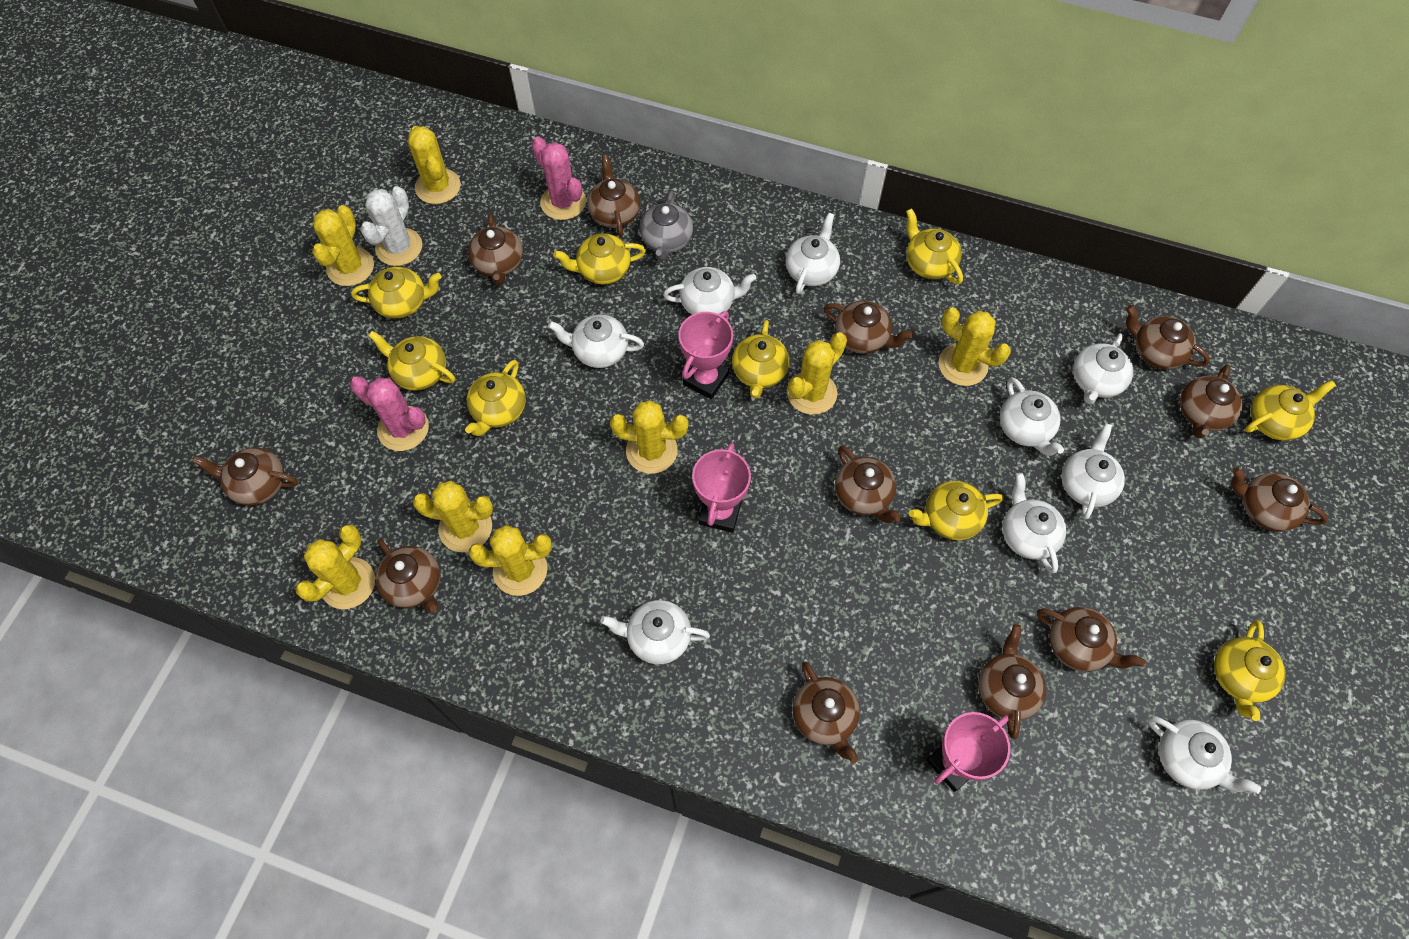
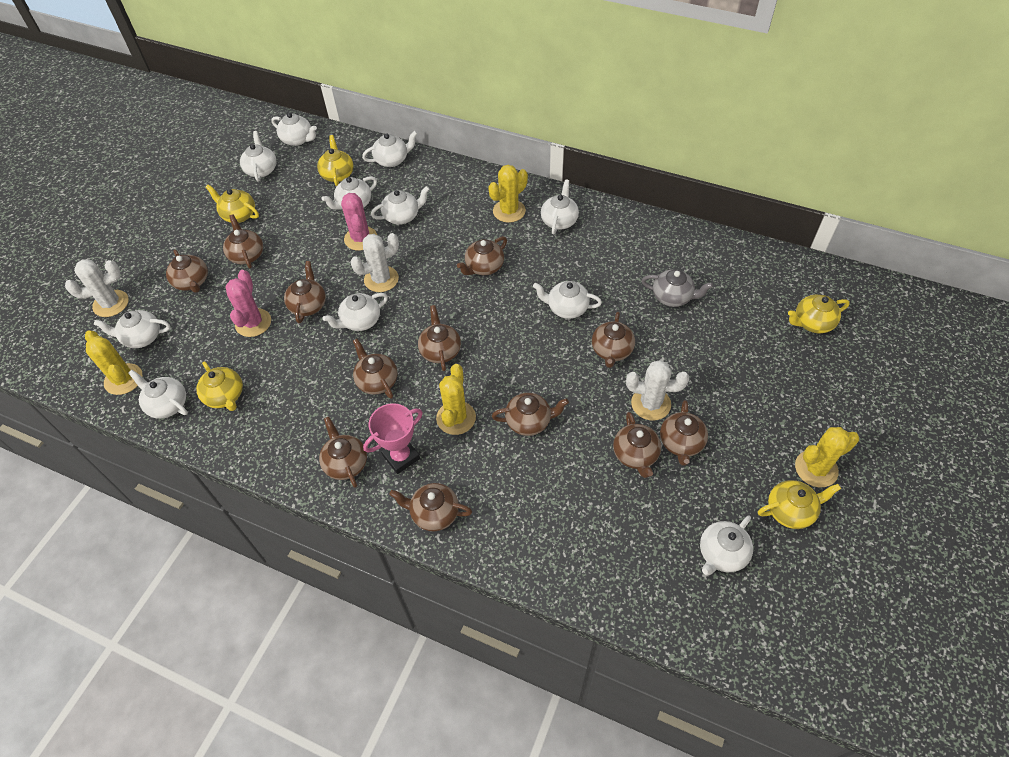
pink trophy: 3 -> 1
white cactus: 1 -> 3
white teapot: 9 -> 11
yellow cactus: 8 -> 4
yellow teapot: 9 -> 5

